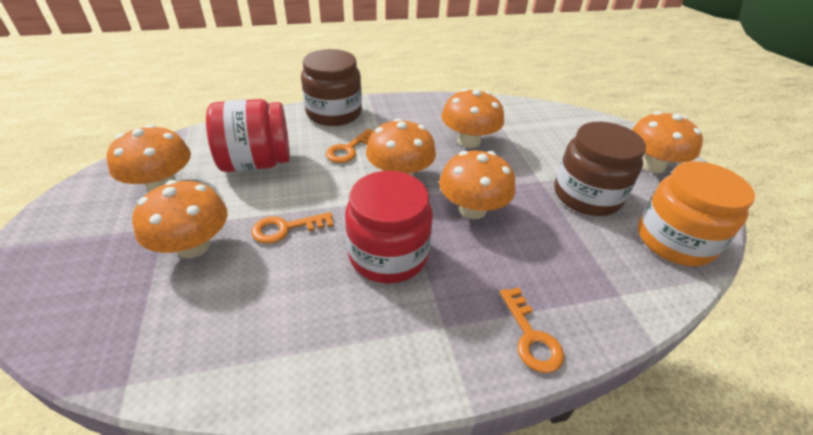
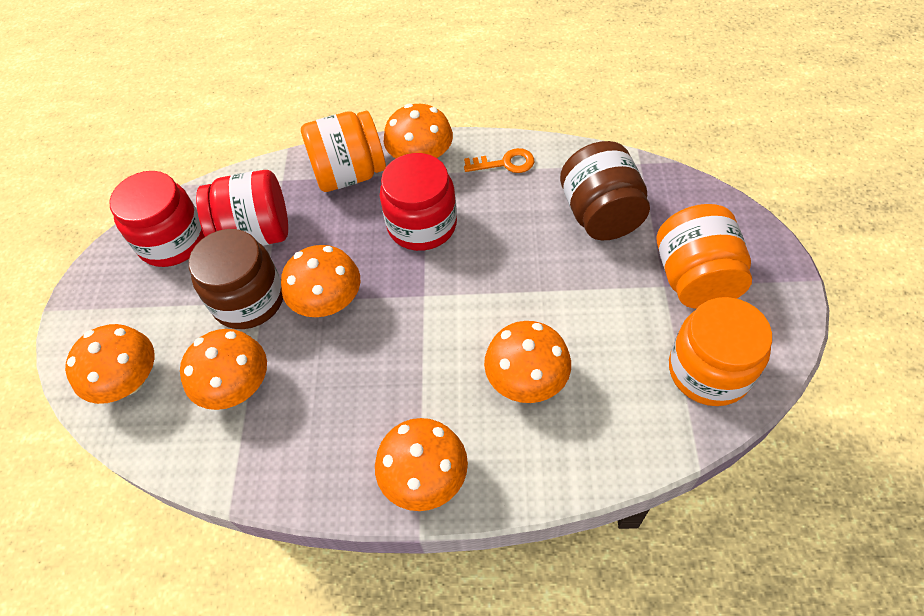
orange jar: 1 -> 3
orange key: 3 -> 1
red jar: 2 -> 3

